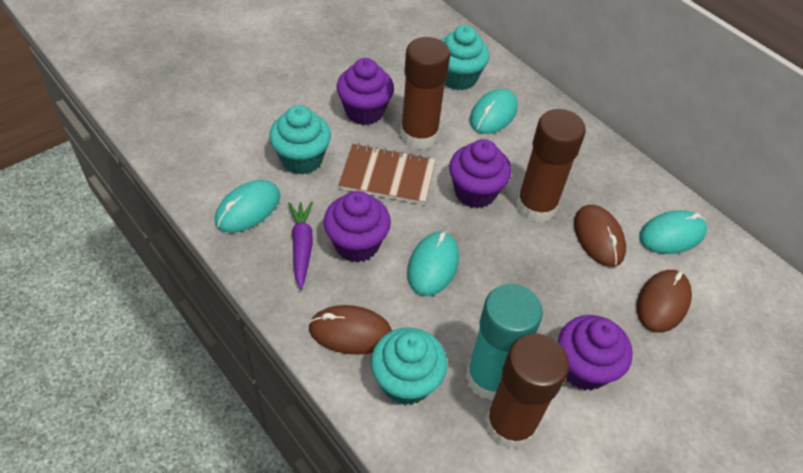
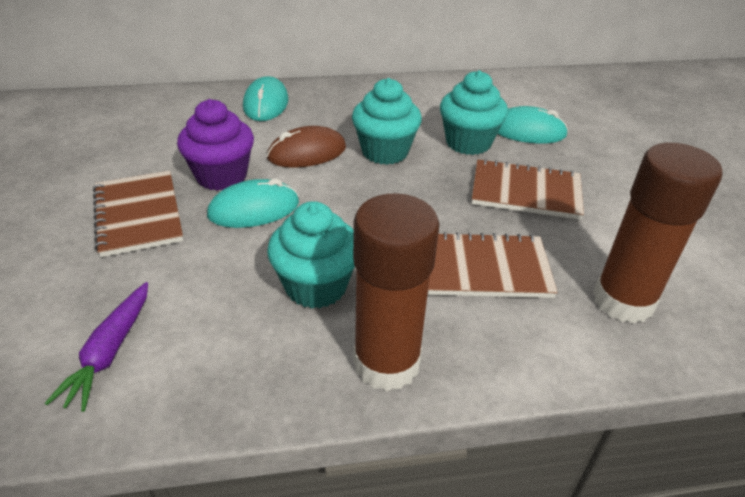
brown glue stick: 3 -> 2
brown mouse: 3 -> 1
brown notebook: 1 -> 3
purple cupcake: 4 -> 1
turquoise glue stick: 1 -> 0
turquoise mouse: 4 -> 3

